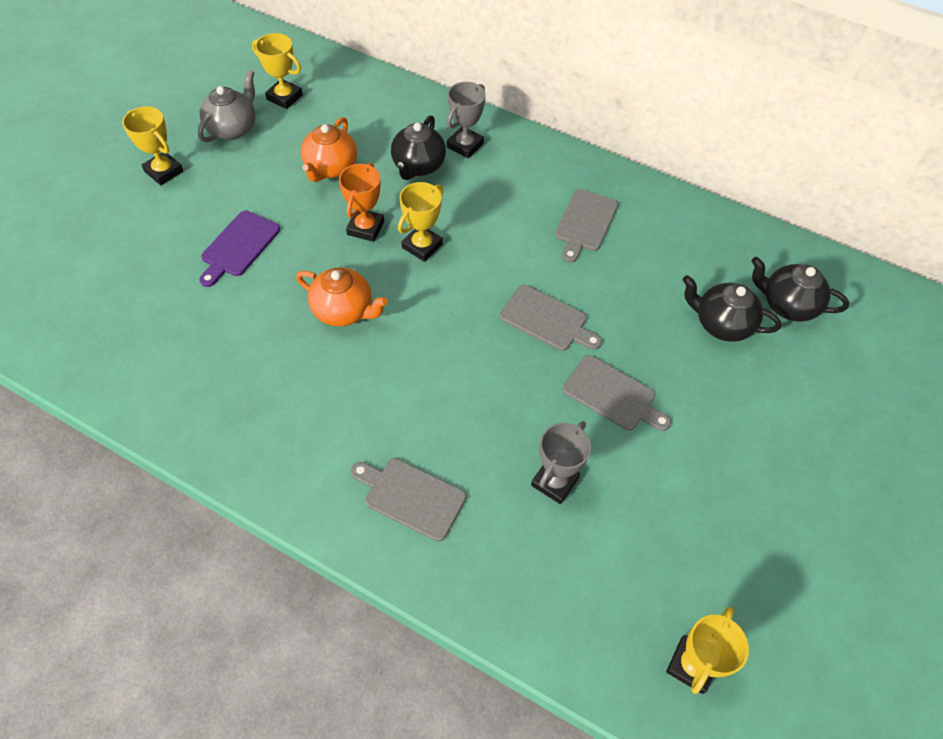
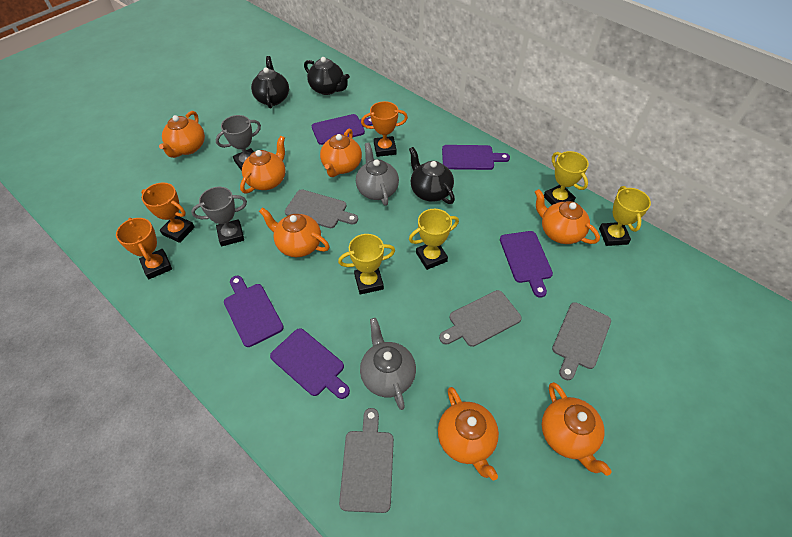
grey teapot: 1 -> 2
orange teapot: 2 -> 7
orange trophy: 1 -> 3
purple cutting board: 1 -> 5

